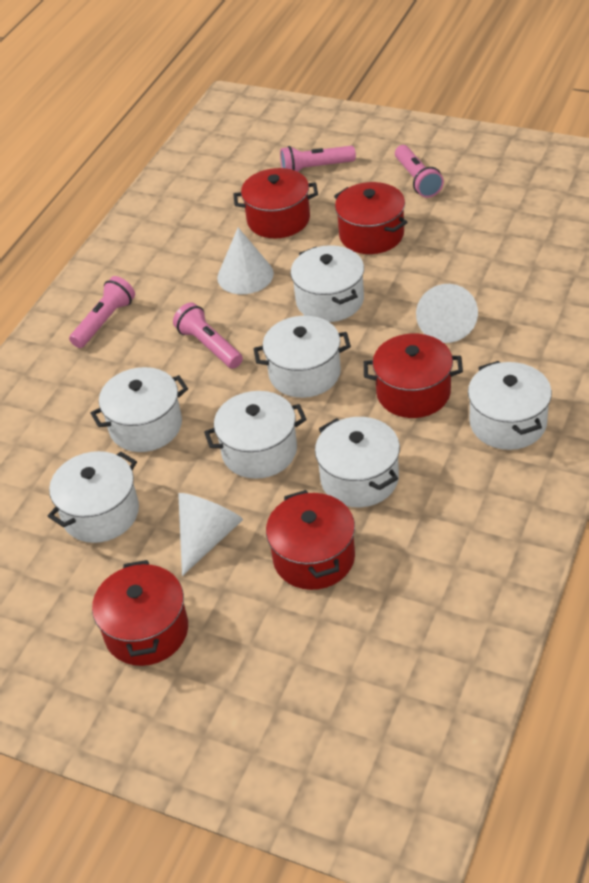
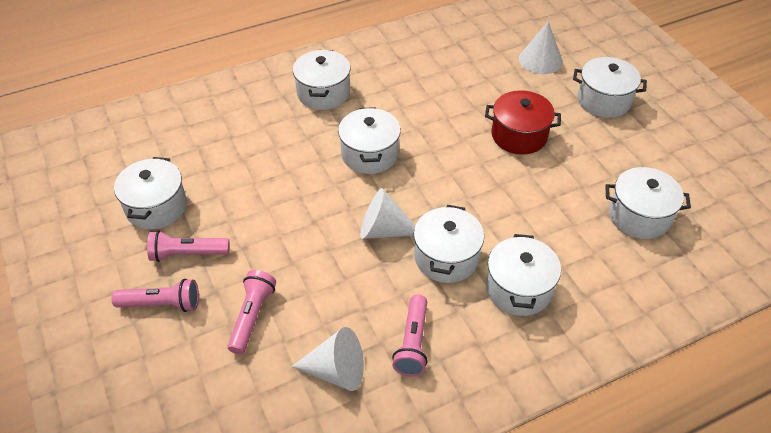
red pot: 5 -> 1

